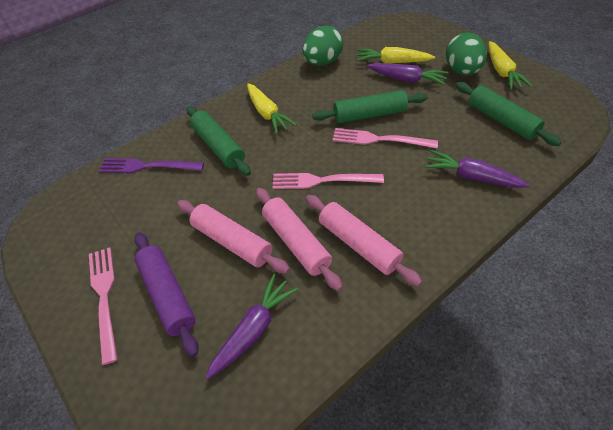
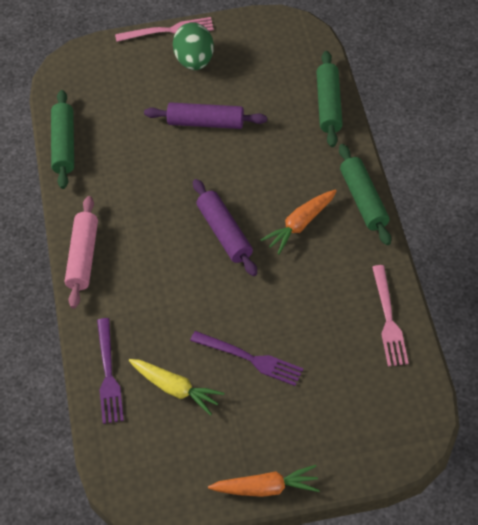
green egg: 2 -> 1
orange carrot: 0 -> 2
pink fork: 3 -> 2
pink rolling pin: 3 -> 1
purple carrot: 3 -> 0
purple fork: 1 -> 2
purple rolling pin: 1 -> 2
yellow carrot: 3 -> 1

